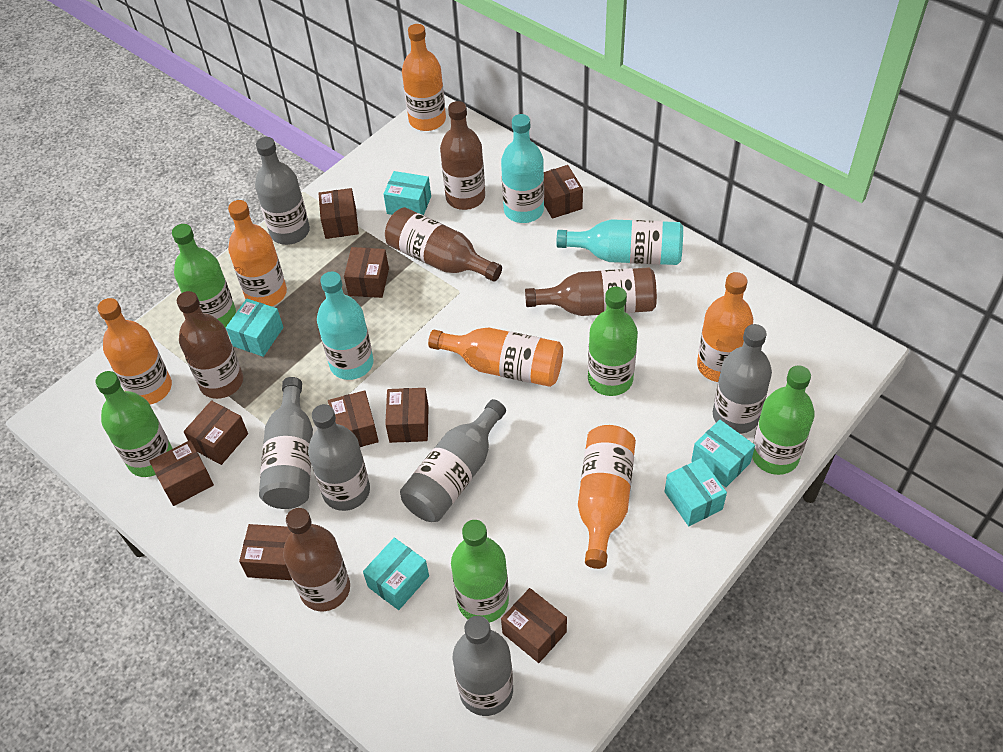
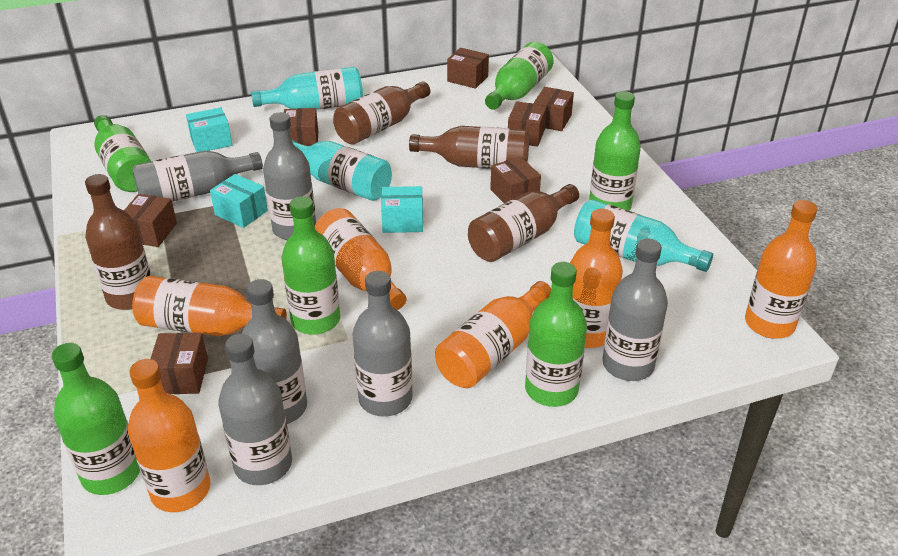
brown bottle: 5 -> 4
brown box: 9 -> 7
green bottle: 5 -> 6
turquoise box: 5 -> 3

